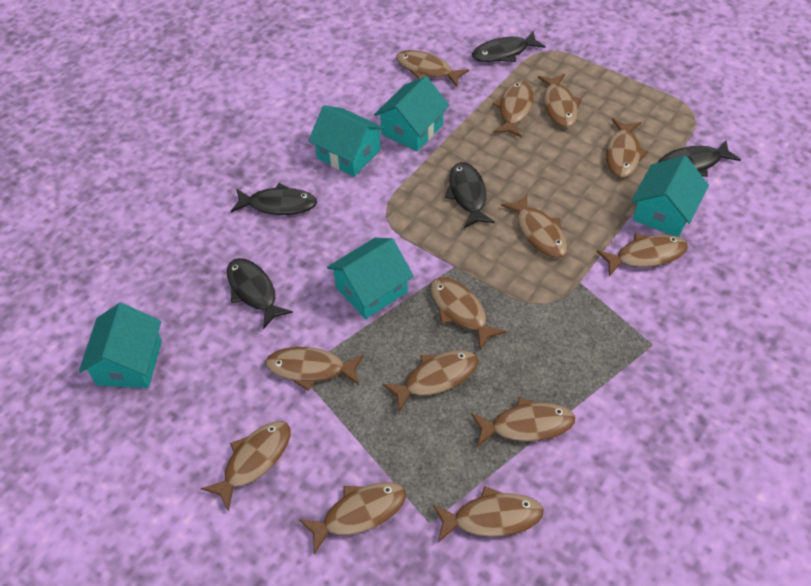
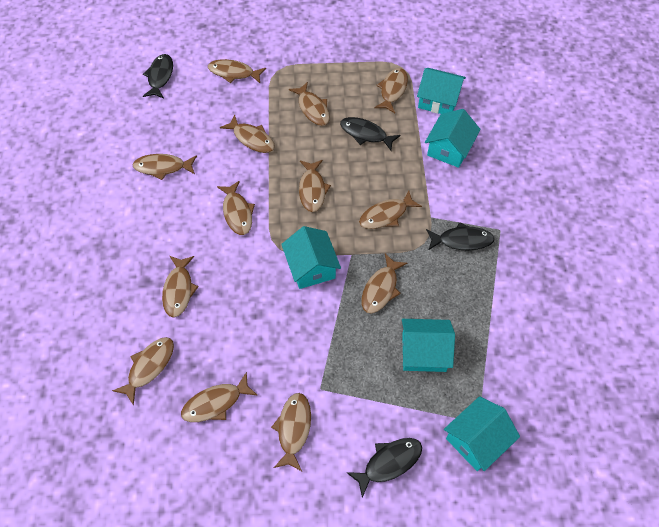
black fish: 5 -> 4

